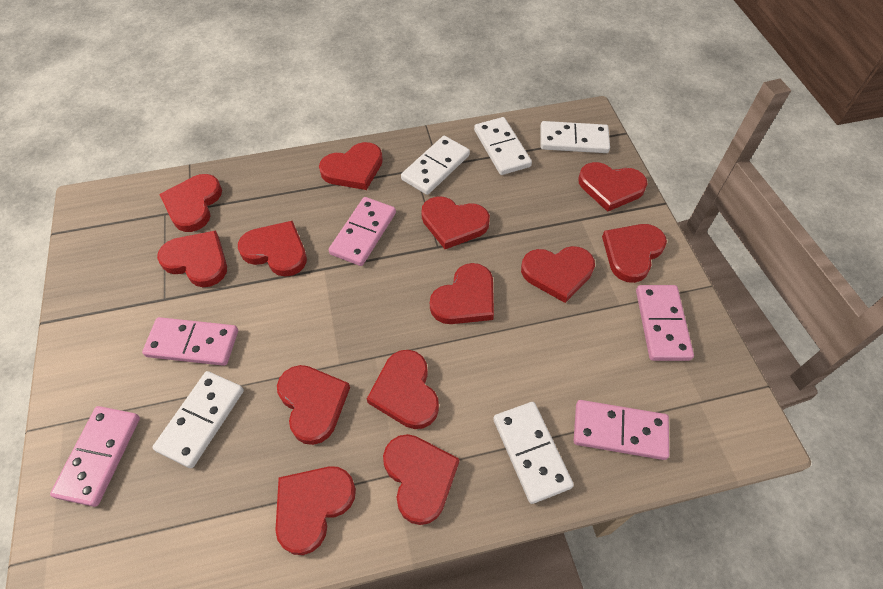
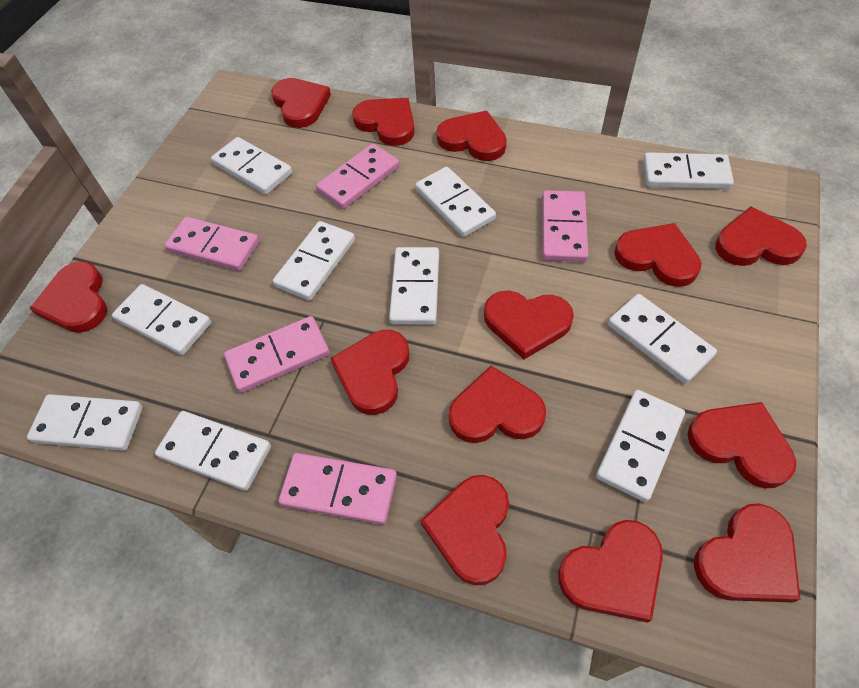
white domino: 5 -> 10

